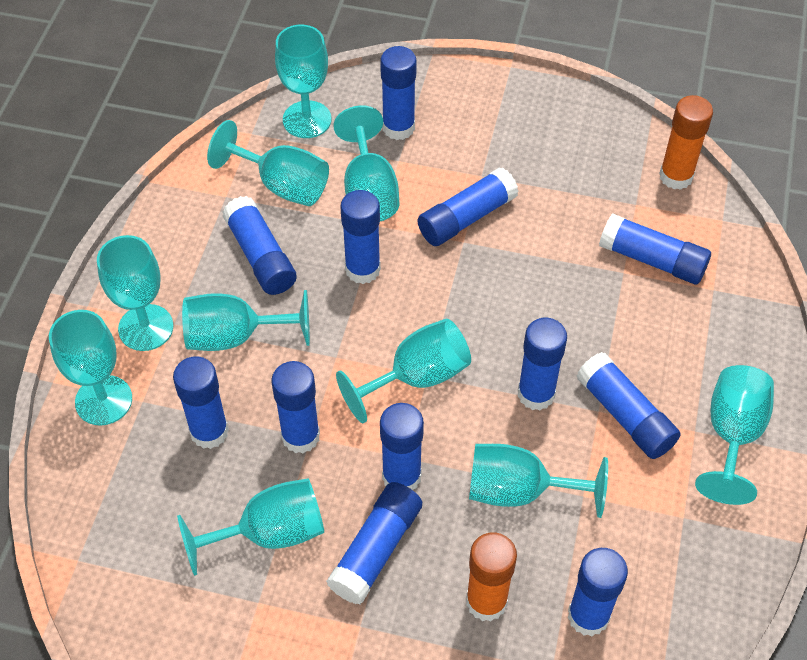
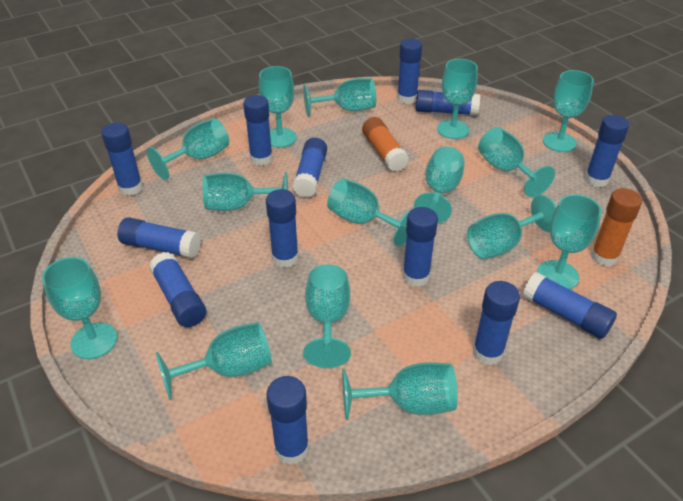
blue glue stick: 12 -> 13
turquoise goblet: 10 -> 15

